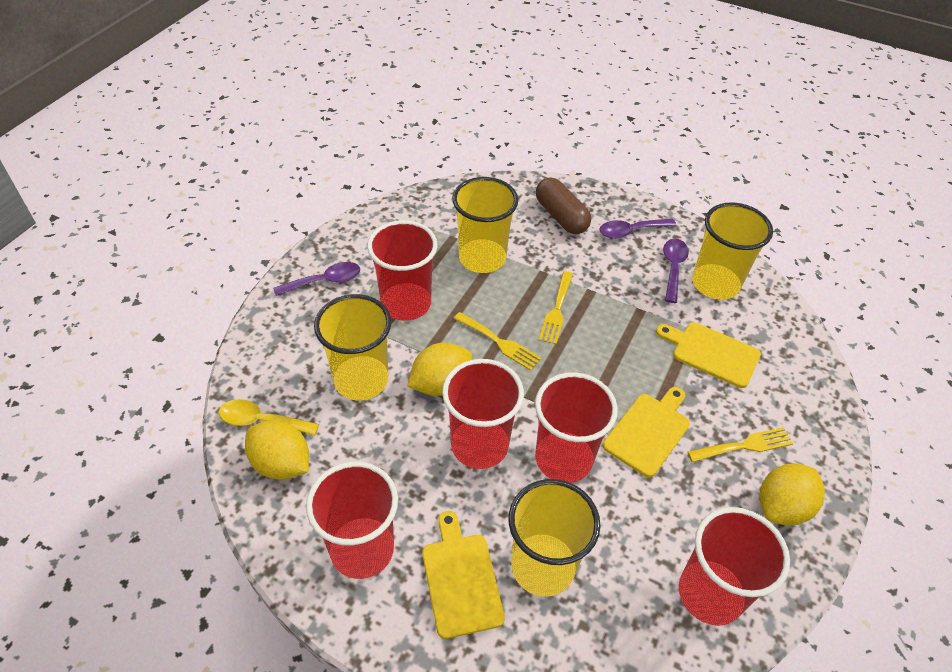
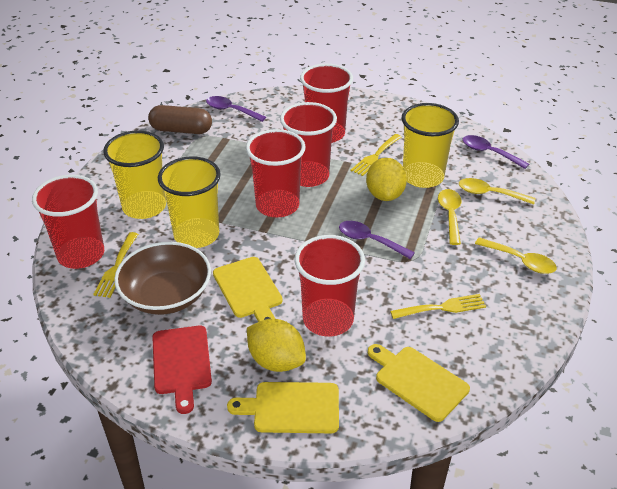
brown bowl: 0 -> 1
red cutting board: 0 -> 1
yellow cup: 4 -> 3
yellow lemon: 3 -> 2
yellow spoon: 1 -> 3

